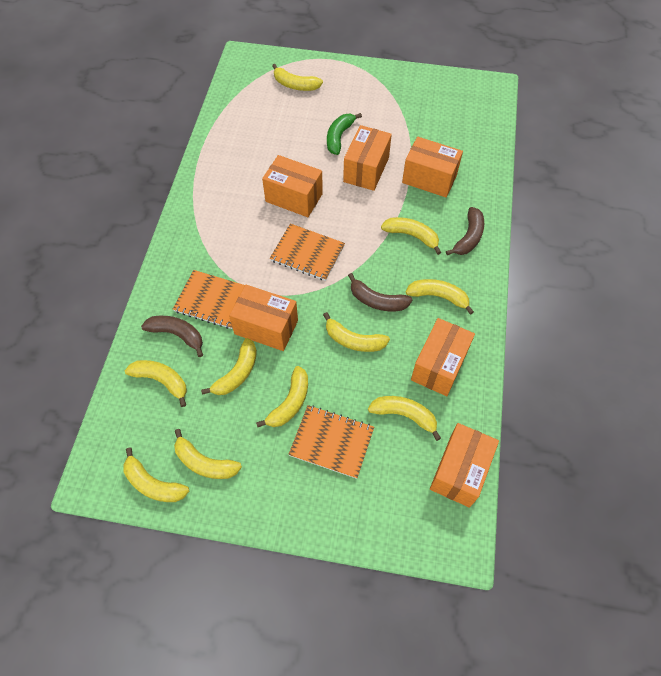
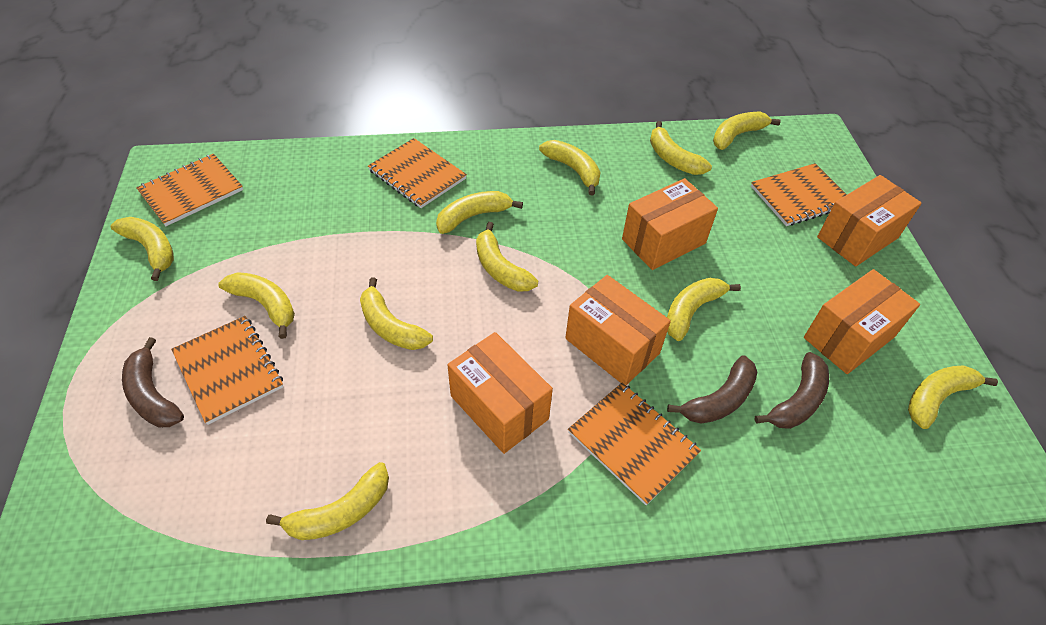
green banana: 1 -> 0
orange box: 6 -> 5
orange notebook: 3 -> 5
yellow banana: 10 -> 11

